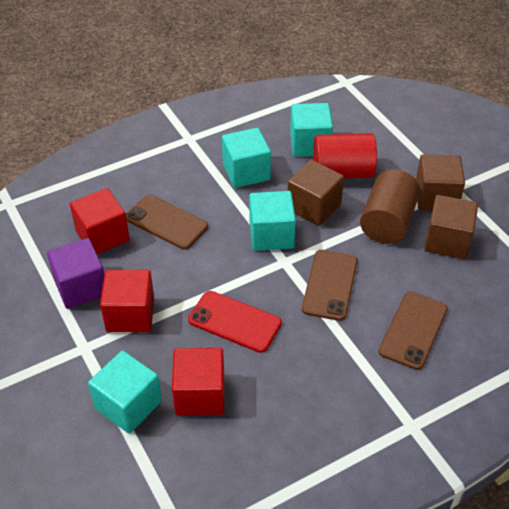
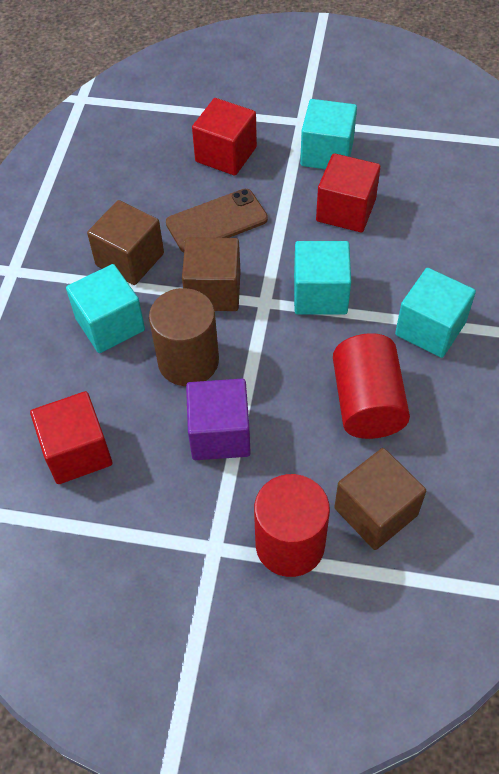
brown phone: 3 -> 1
red cylinder: 1 -> 2
red phone: 1 -> 0

